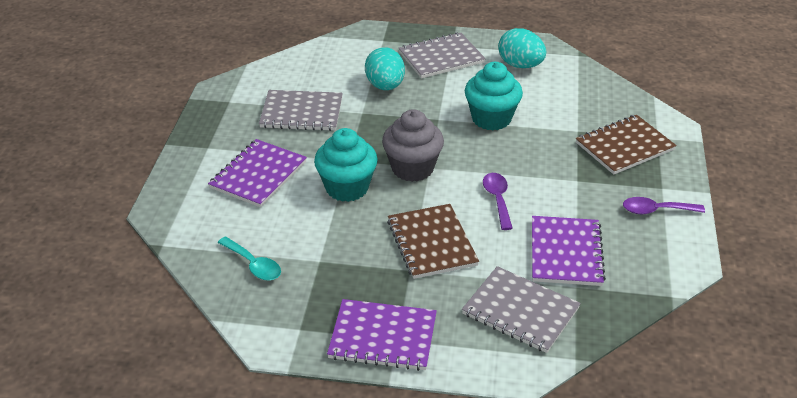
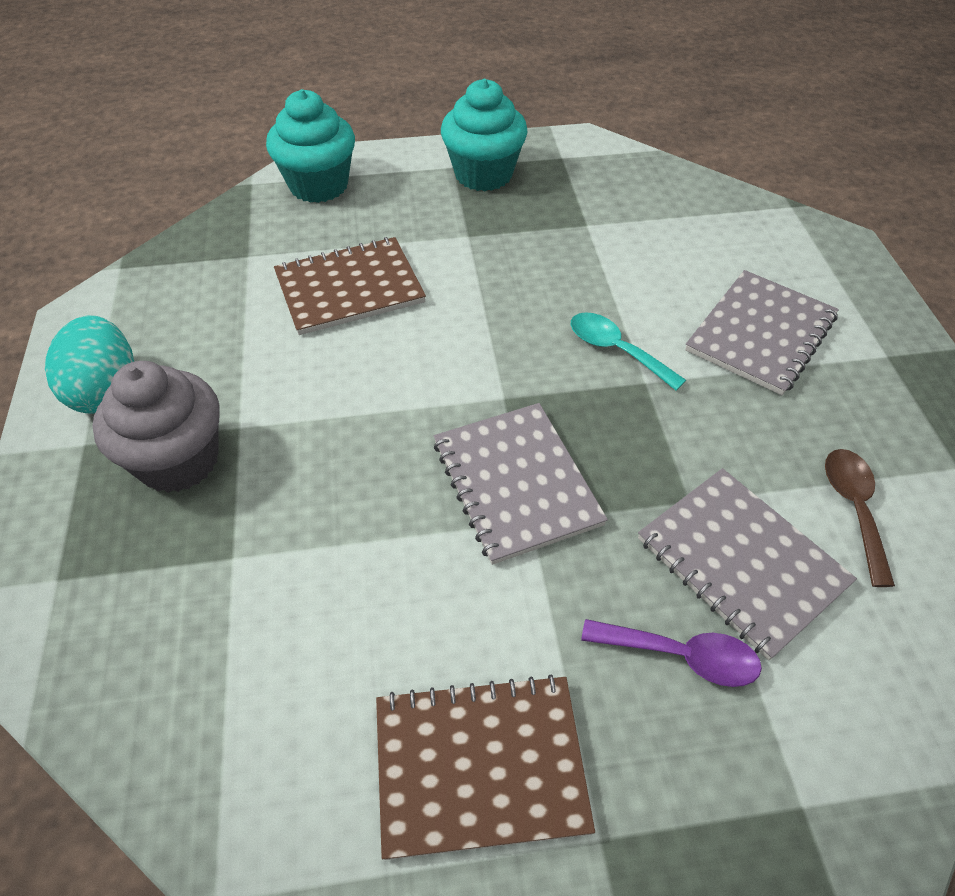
brown spoon: 0 -> 1
purple notebook: 3 -> 0
purple spoon: 2 -> 1
turquoise egg: 2 -> 1

